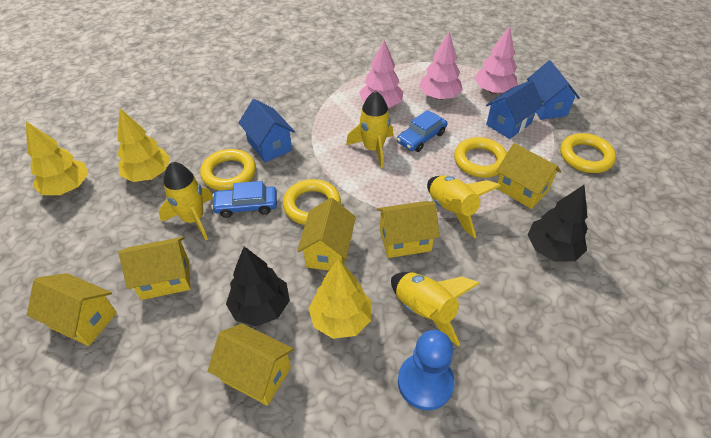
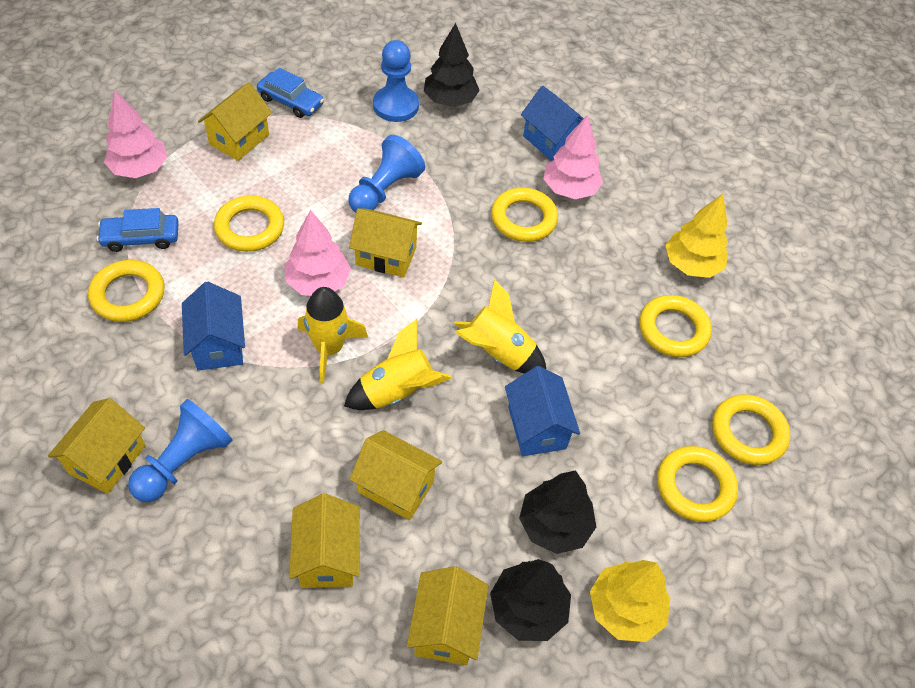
black tree: 2 -> 3
blue pawn: 1 -> 3
yellow ring: 4 -> 6
yellow rocket: 4 -> 3
yellow tree: 3 -> 2

